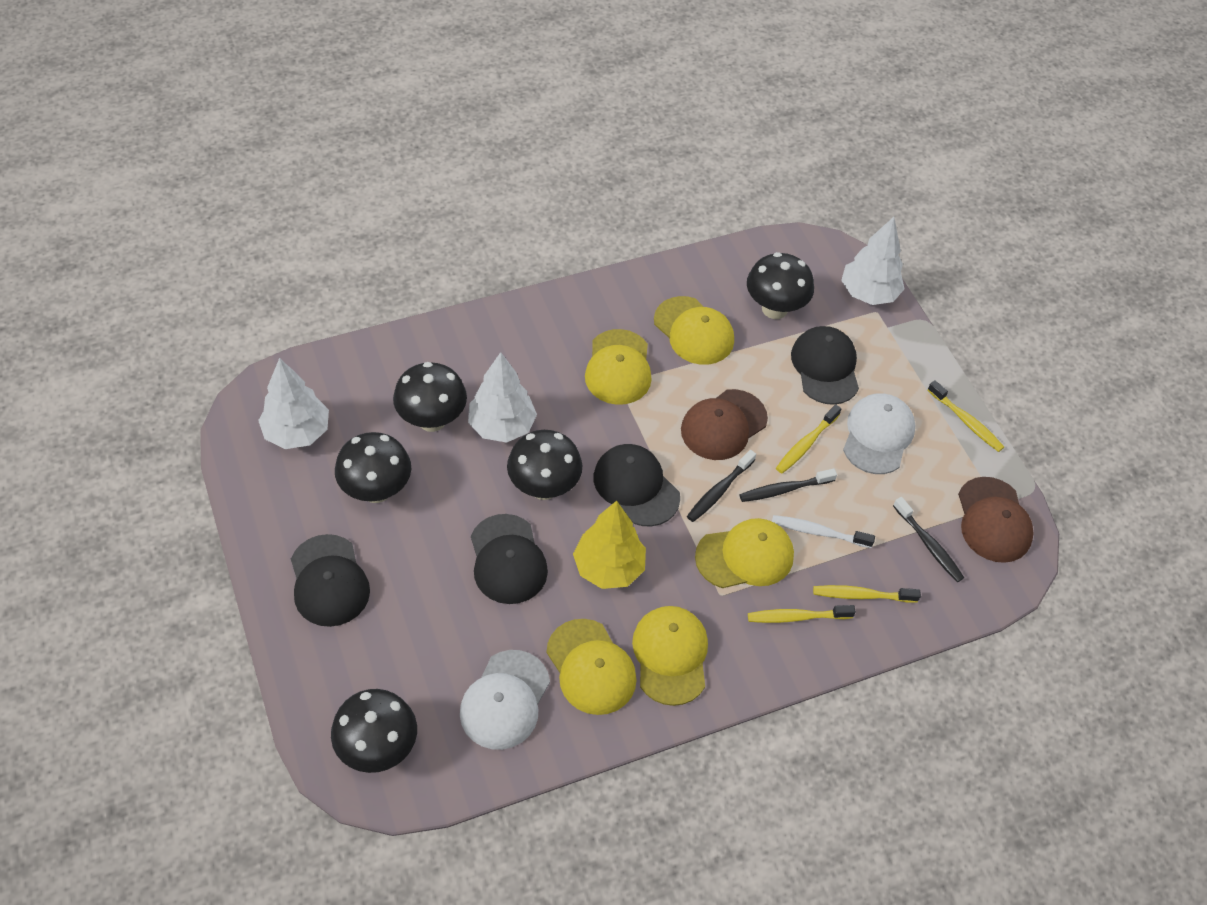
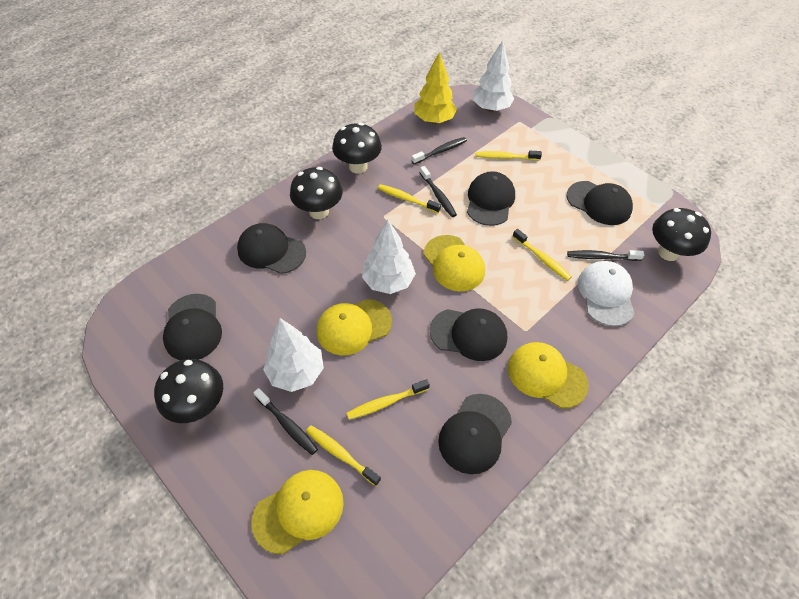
black cap: 4 -> 6
black mushroom: 5 -> 4
black toothbrush: 3 -> 4
brown cap: 2 -> 0
white cap: 2 -> 1
white toothbrush: 1 -> 0
yellow cap: 5 -> 4
yellow toothbrush: 4 -> 5

